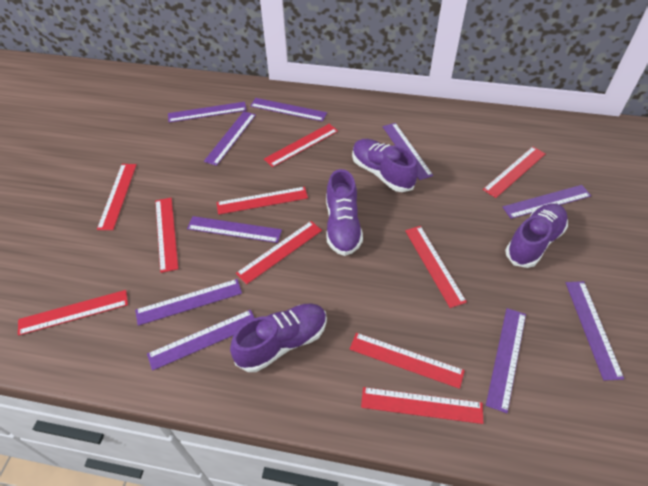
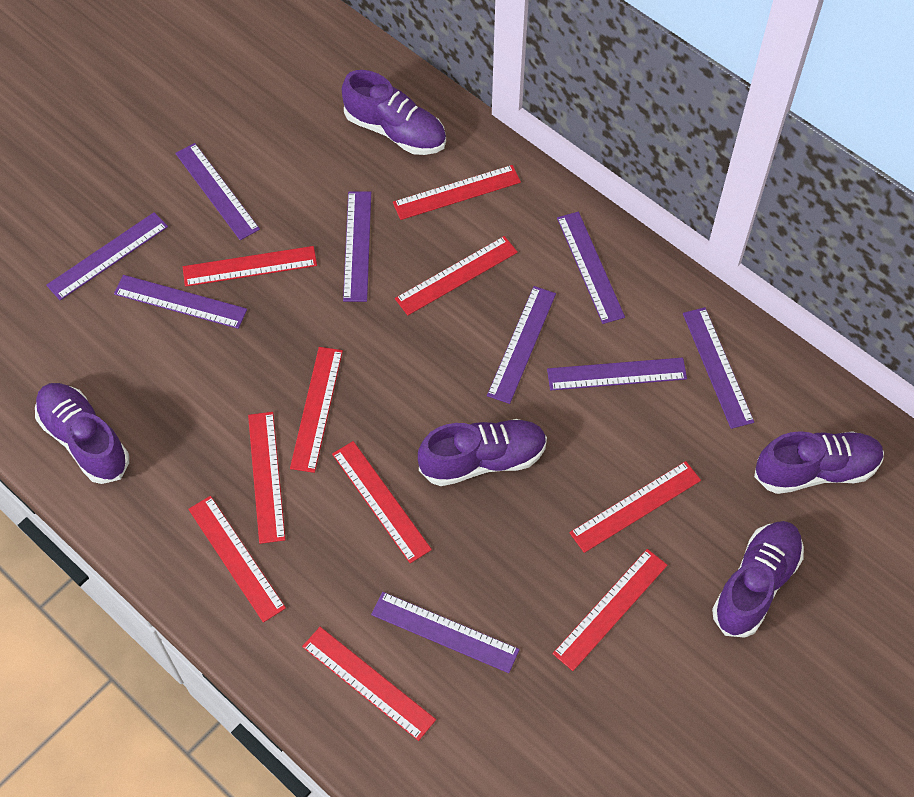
purple ruler: 10 -> 9
purple shoe: 4 -> 5

